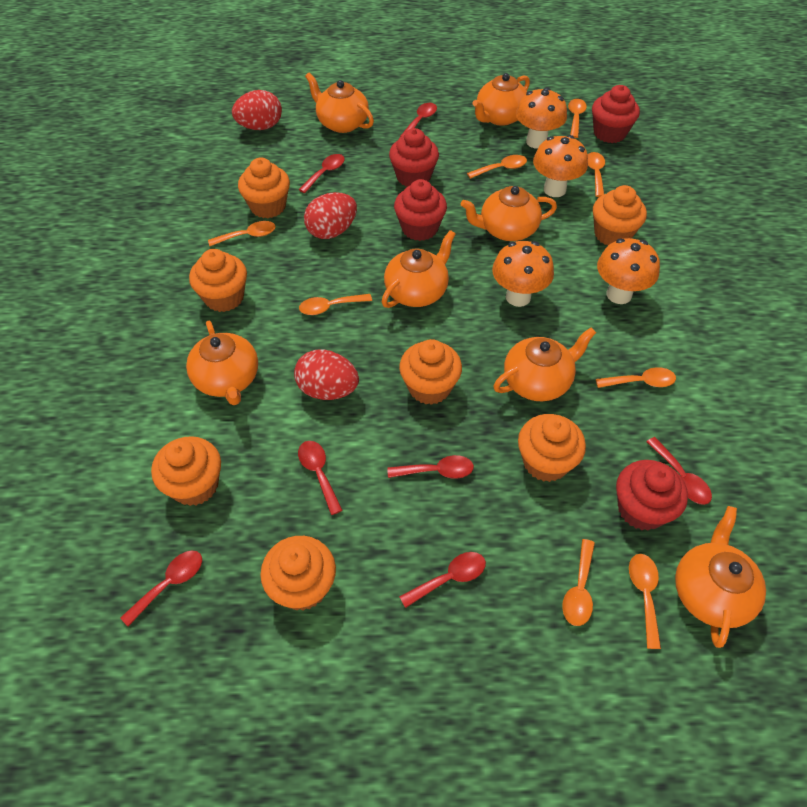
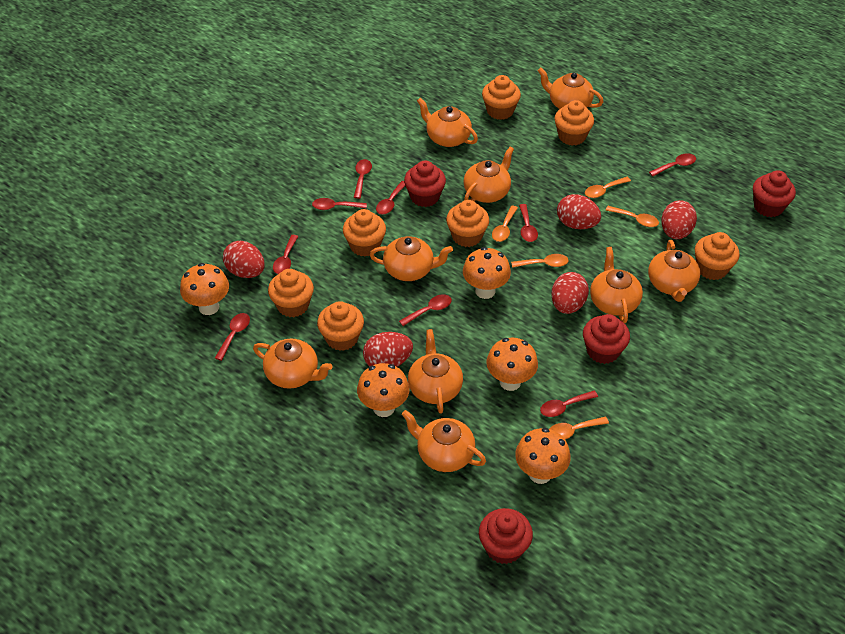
orange mushroom: 4 -> 5
orange spoon: 8 -> 5
orange teapot: 7 -> 9
red egg: 3 -> 5
red spoon: 7 -> 9

